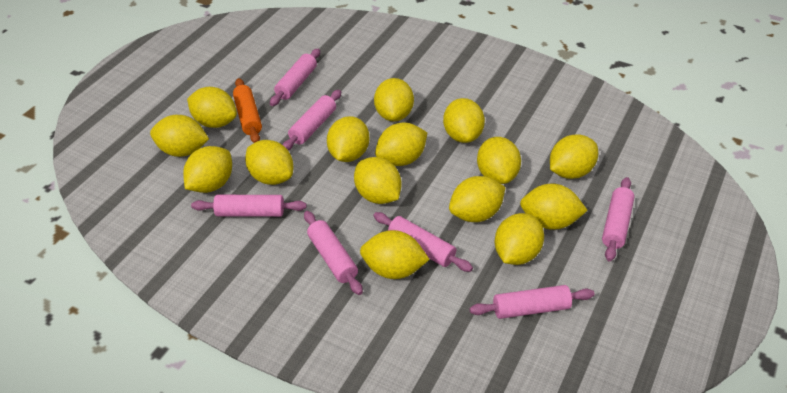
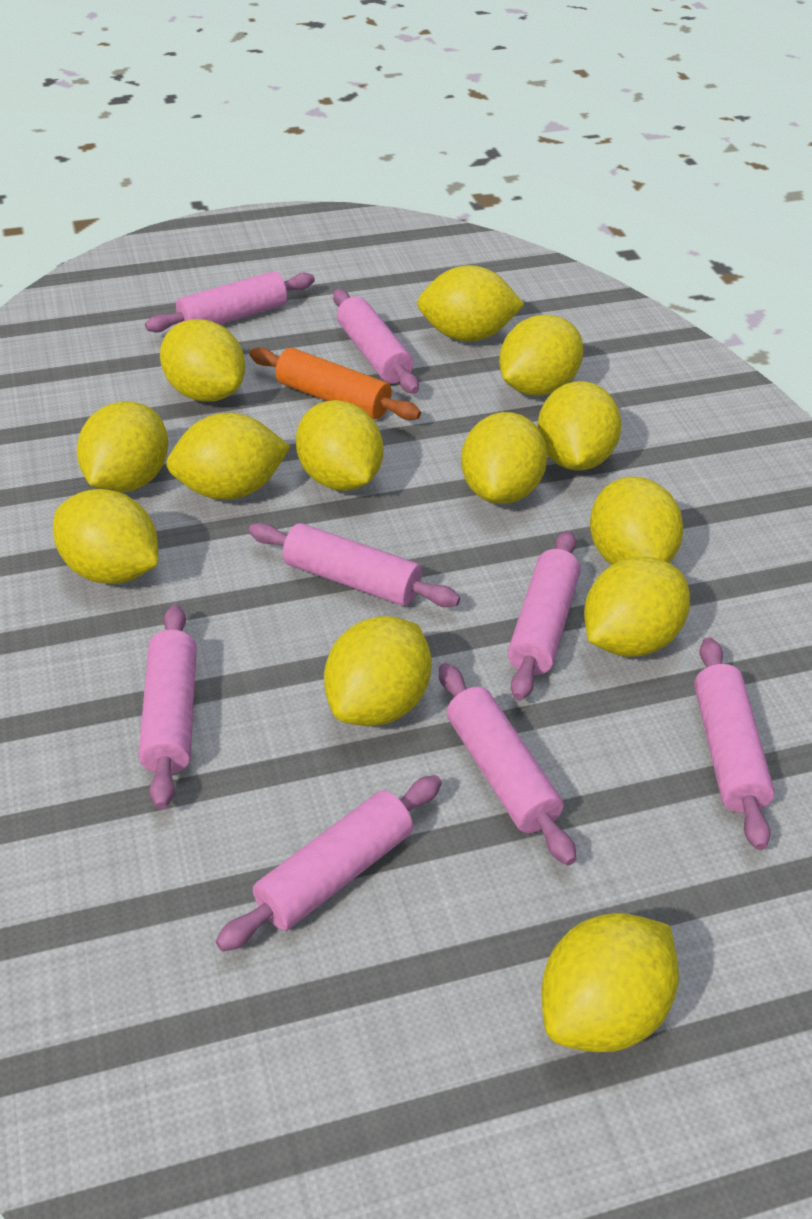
pink rolling pin: 7 -> 8
yellow lemon: 15 -> 13

